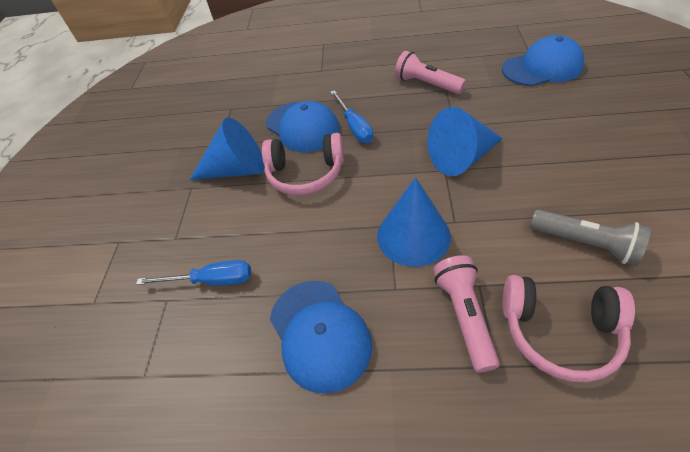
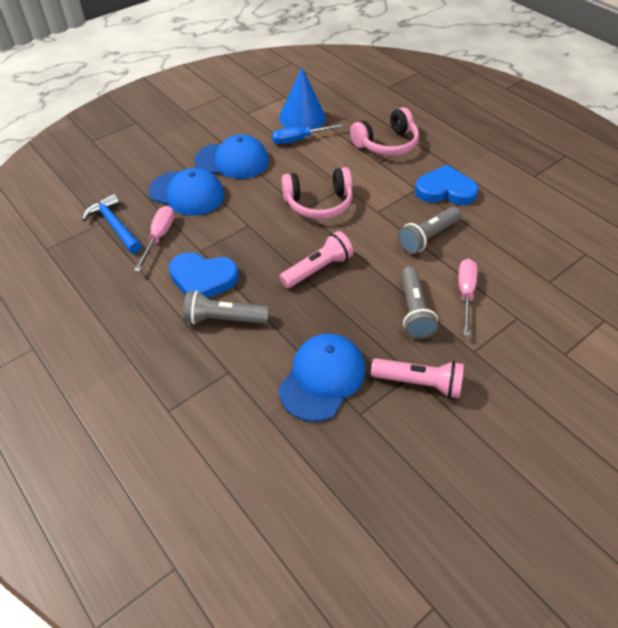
blue cone: 3 -> 1
blue hammer: 0 -> 1
blue heart: 0 -> 2
blue screwdriver: 2 -> 1
grey flashlight: 1 -> 3
pink screwdriver: 0 -> 2

